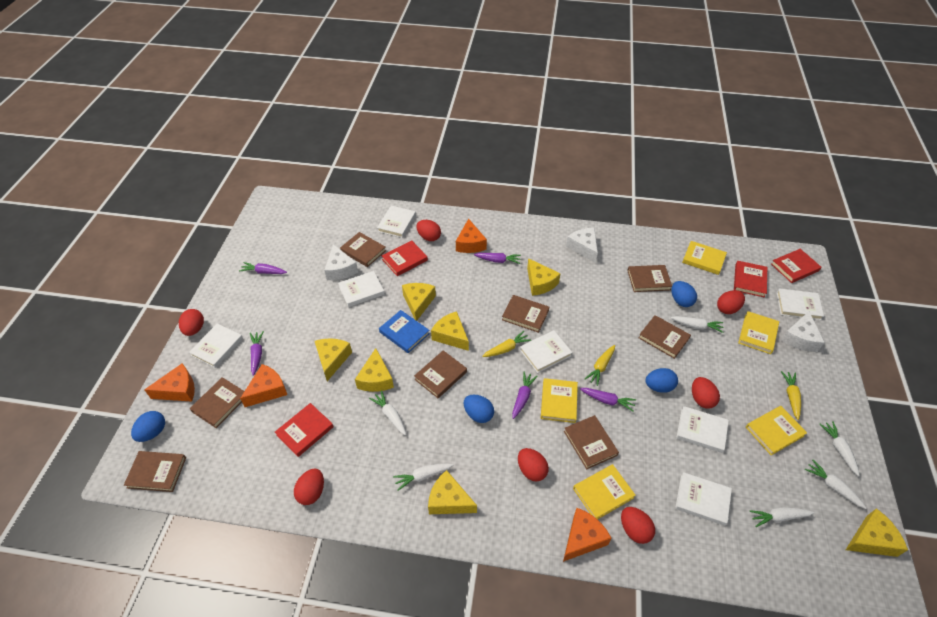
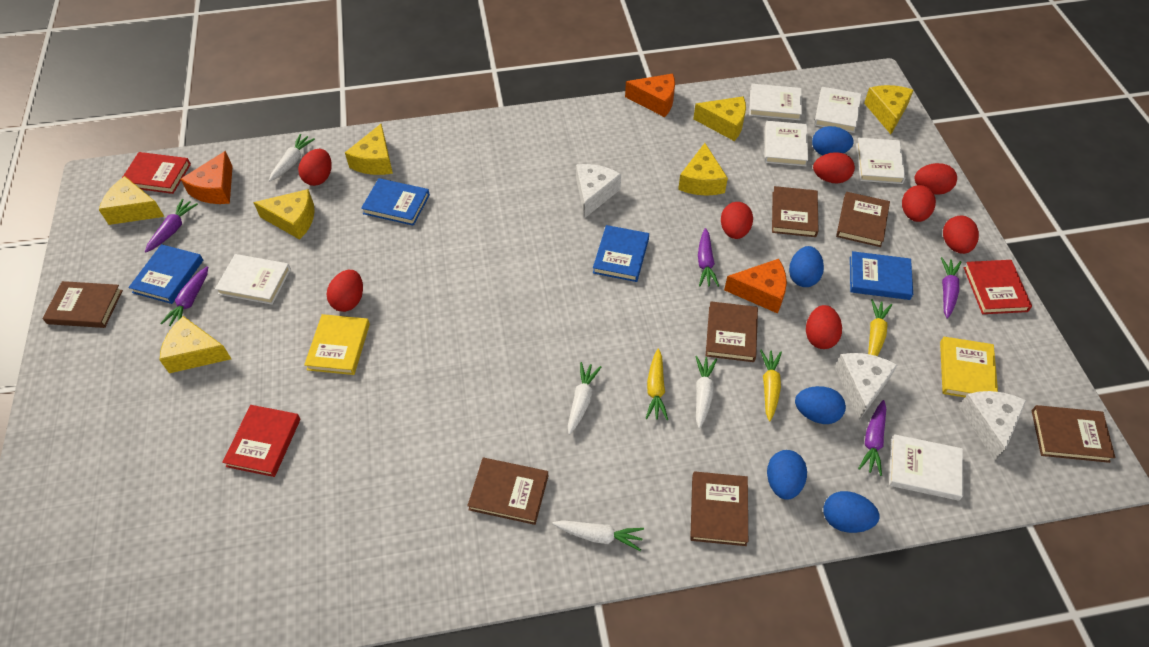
blue book: 1 -> 4
blue egg: 4 -> 5
brown book: 8 -> 7
orange cheese: 4 -> 3
red book: 4 -> 3
red egg: 7 -> 8
white book: 7 -> 6
white carrot: 6 -> 4
yellow book: 5 -> 2

